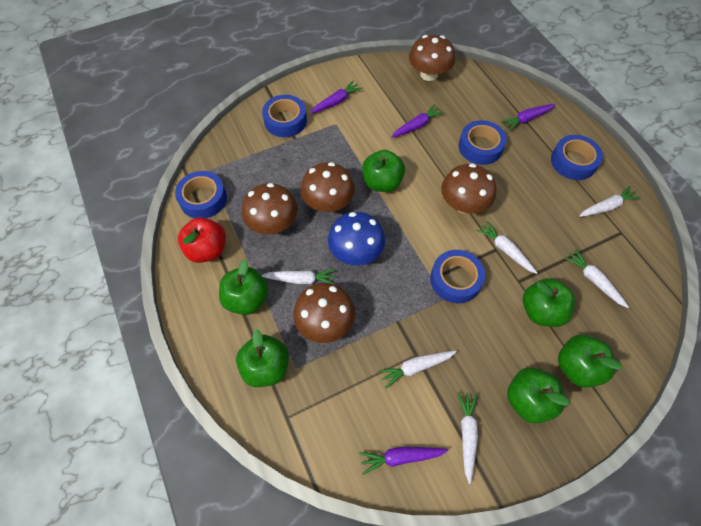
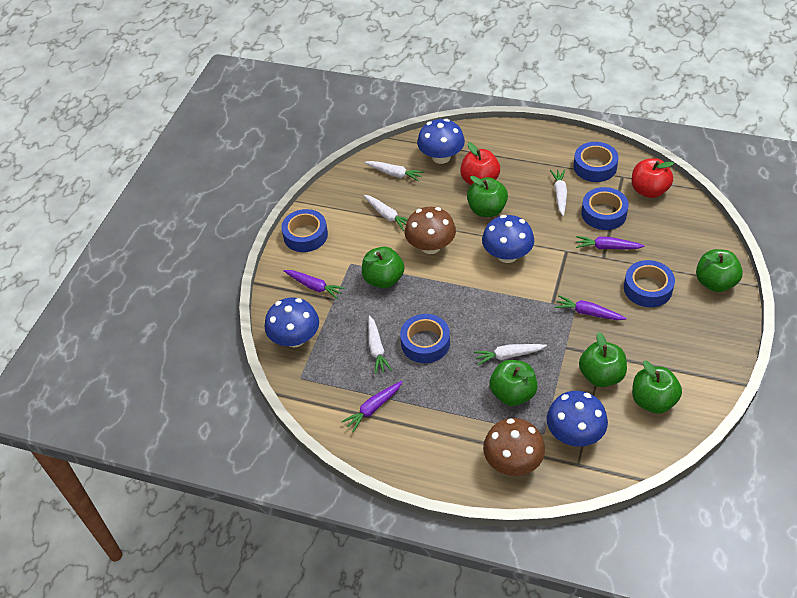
blue mushroom: 1 -> 4
brown mushroom: 5 -> 2
red apple: 1 -> 2
white carrot: 6 -> 5

